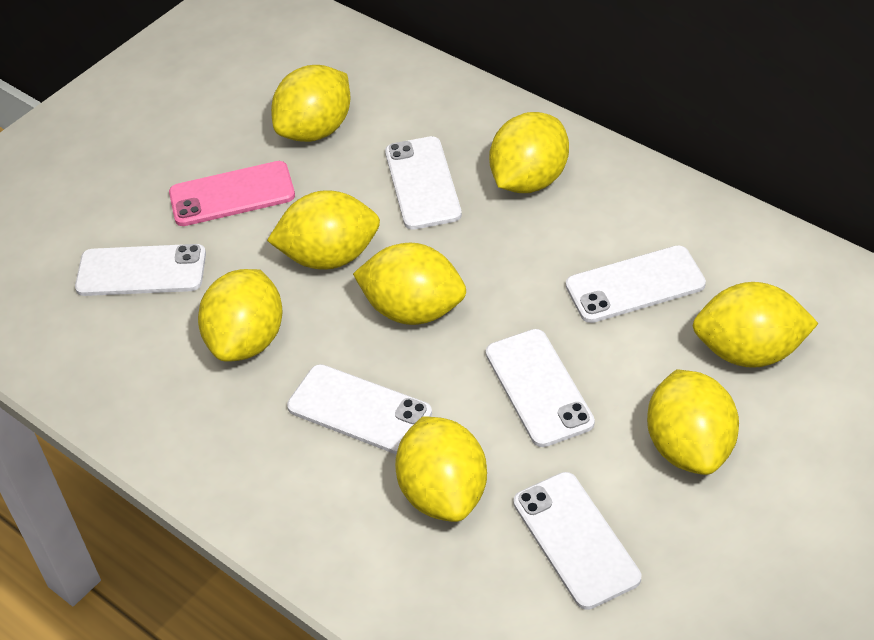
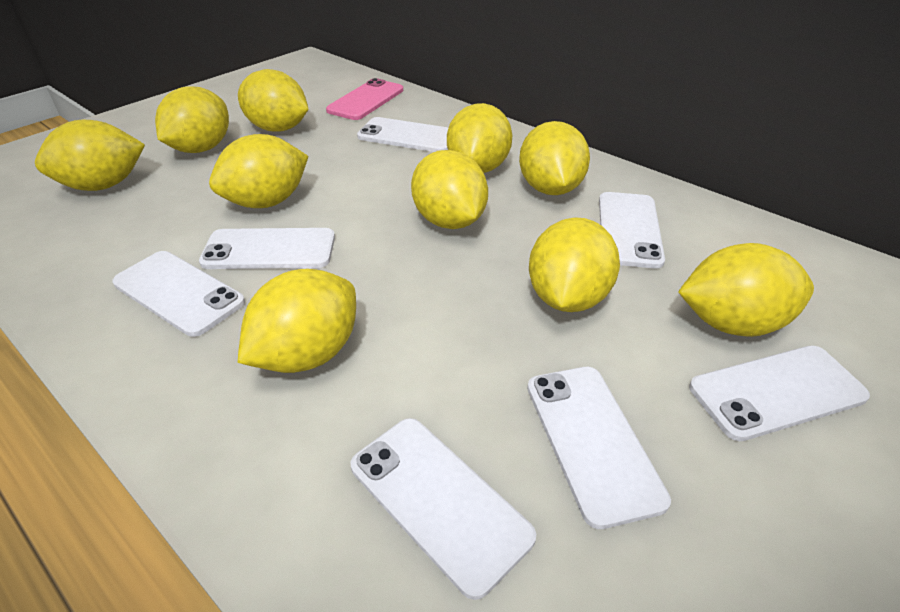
white phone: 6 -> 7
yellow lemon: 8 -> 10

